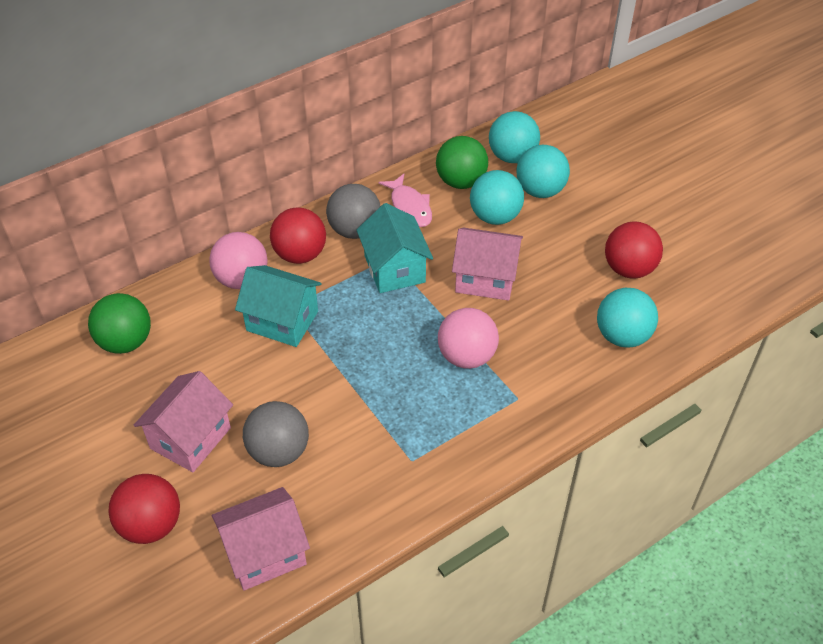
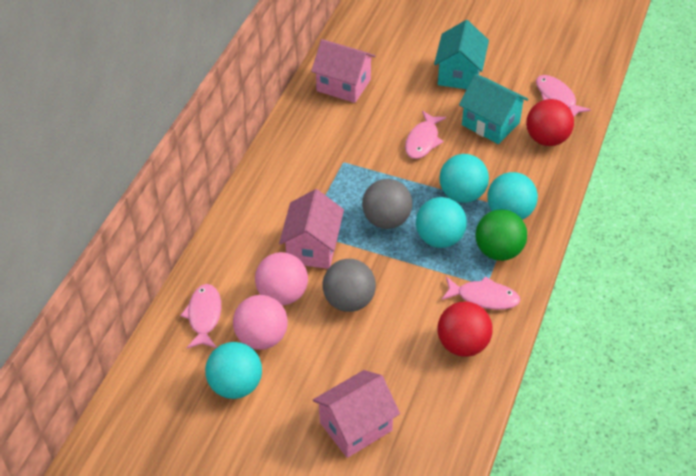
green ball: 2 -> 1
pink fish: 1 -> 4
red ball: 3 -> 2

